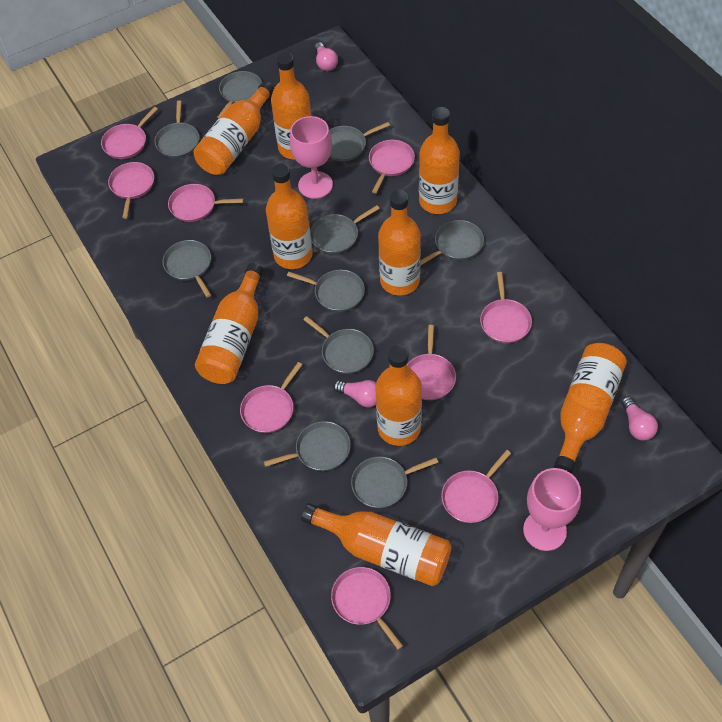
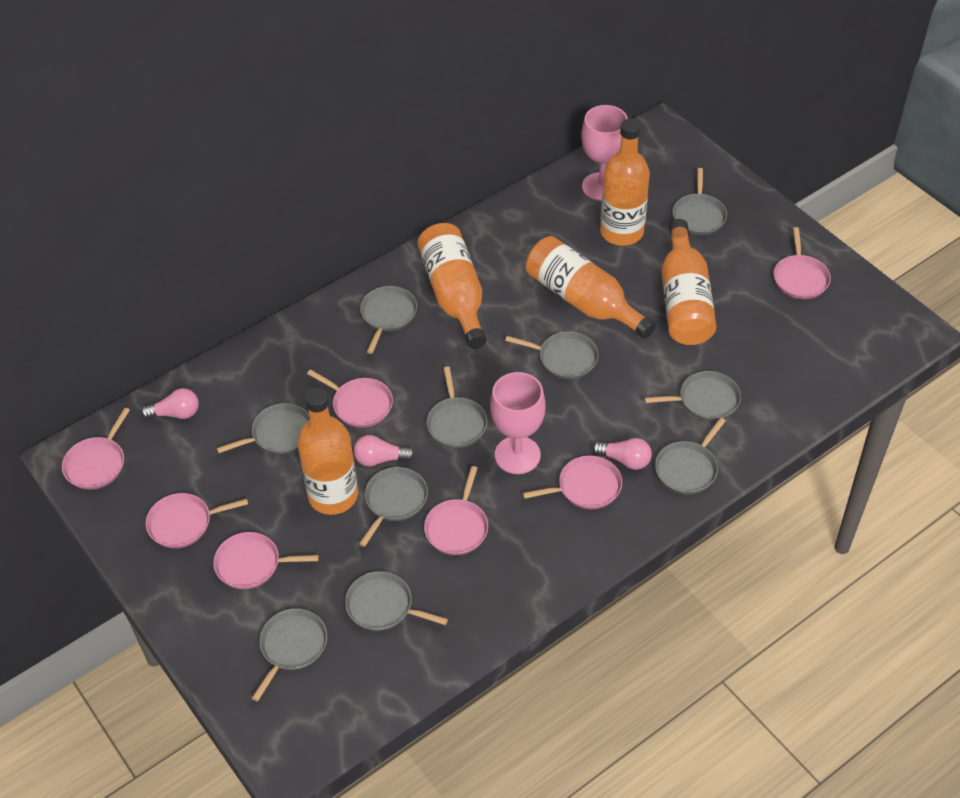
orange bottle: 9 -> 5
pink pan: 9 -> 7

